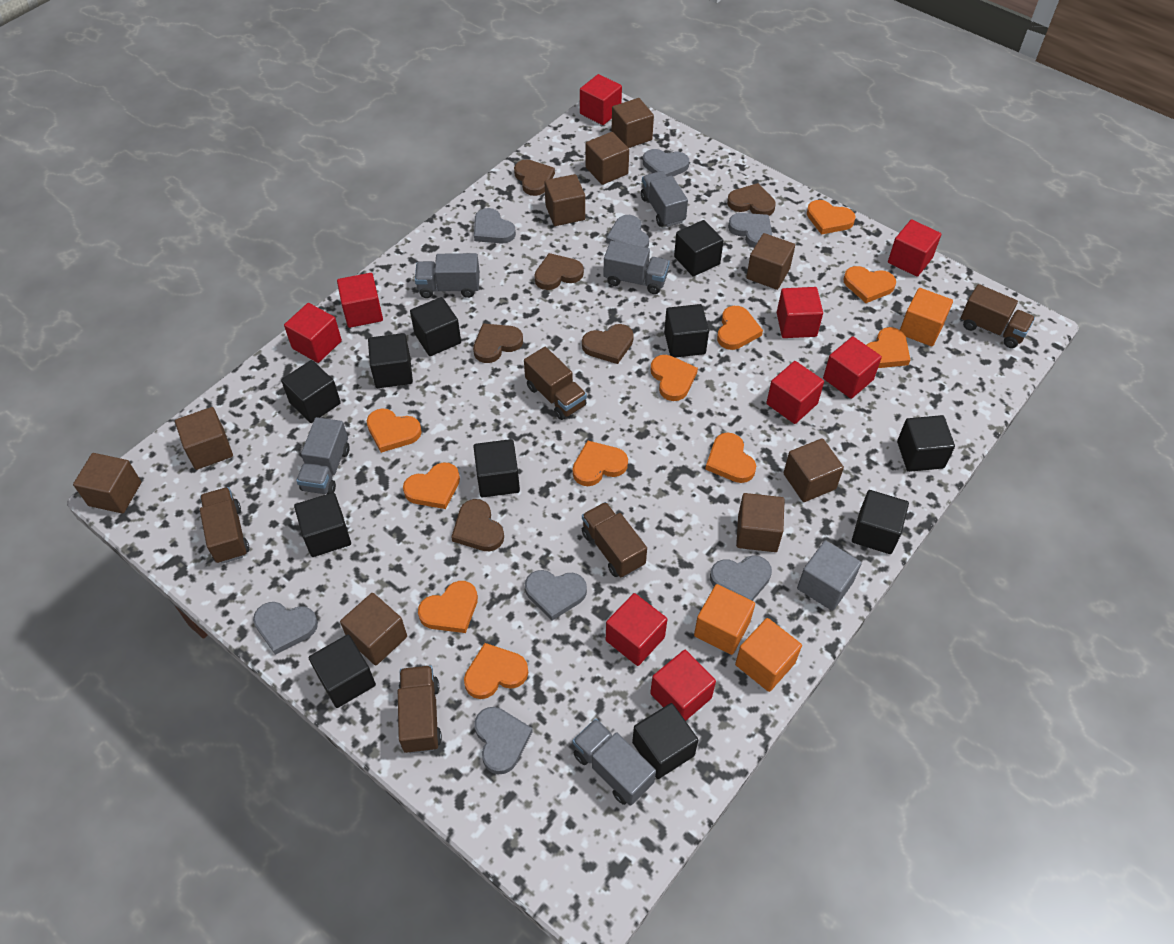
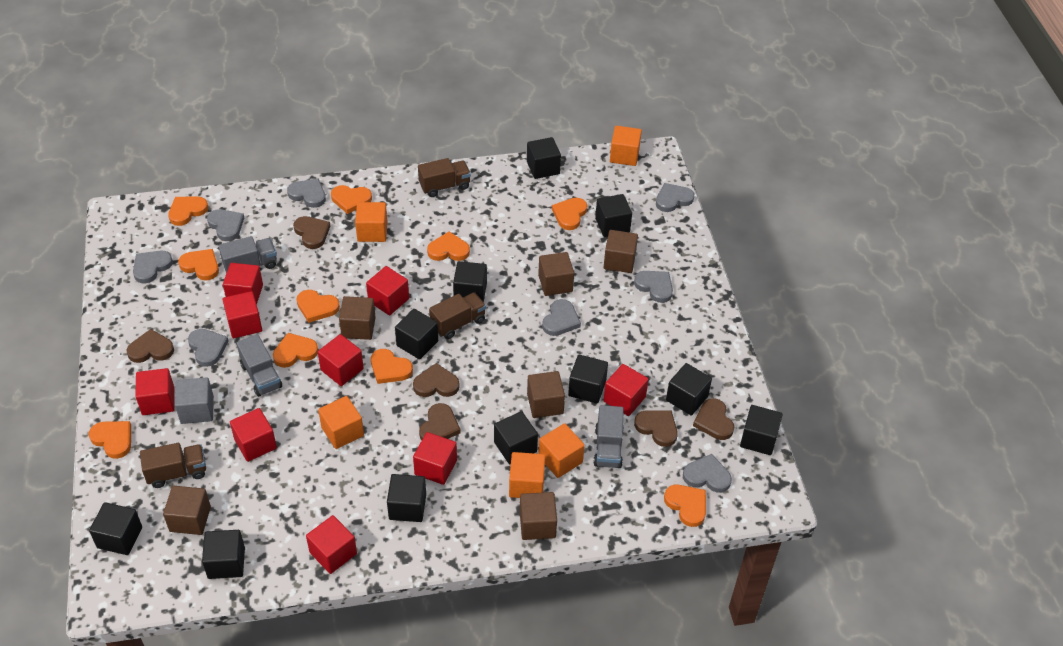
brown cube: 9 -> 6
brown truck: 5 -> 3
grey truck: 5 -> 3
orange cube: 3 -> 5
orange heart: 11 -> 10

